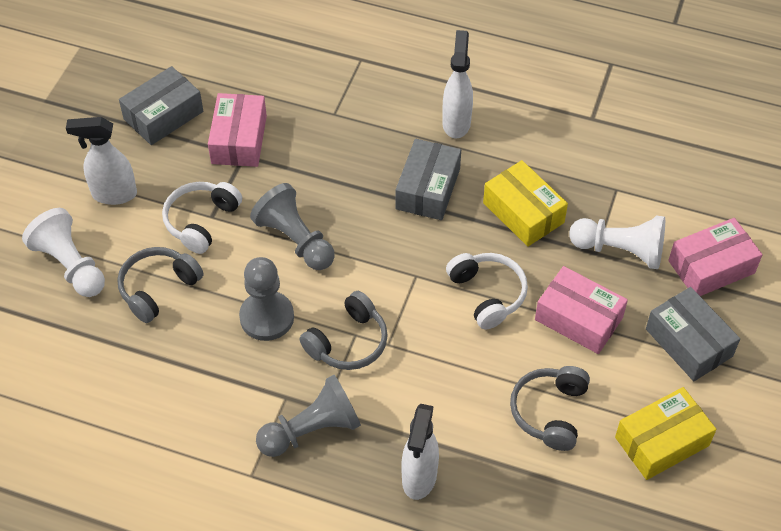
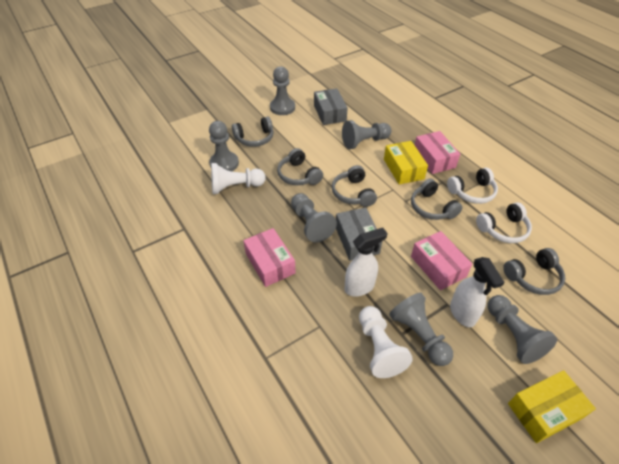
grey box: 3 -> 2
grey headphones: 3 -> 5
grey pawn: 3 -> 6
white spray bottle: 3 -> 2

